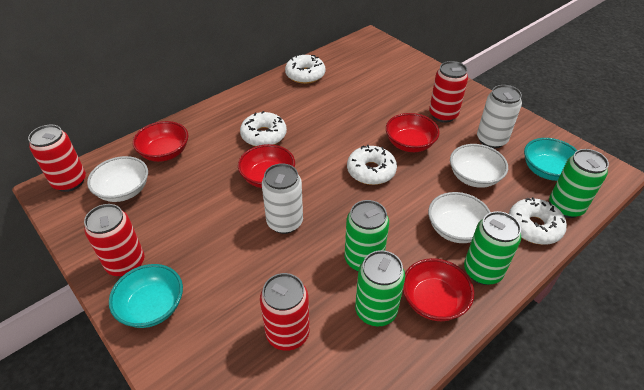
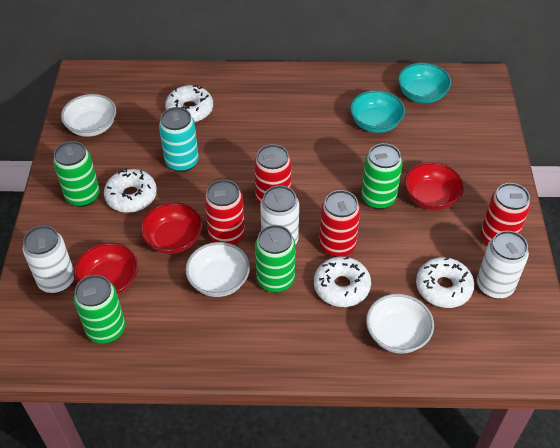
red bowl: 4 -> 3
turquoise can: 0 -> 1
white can: 2 -> 3

